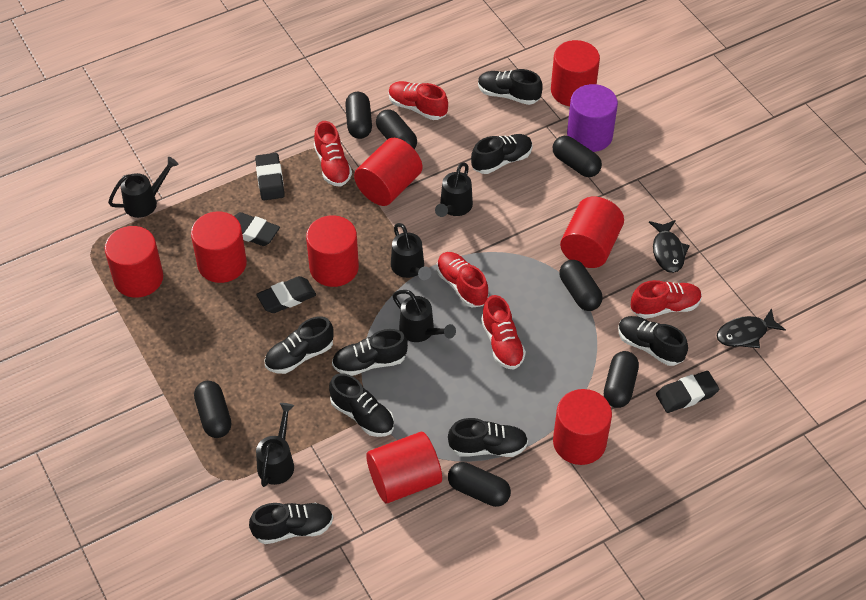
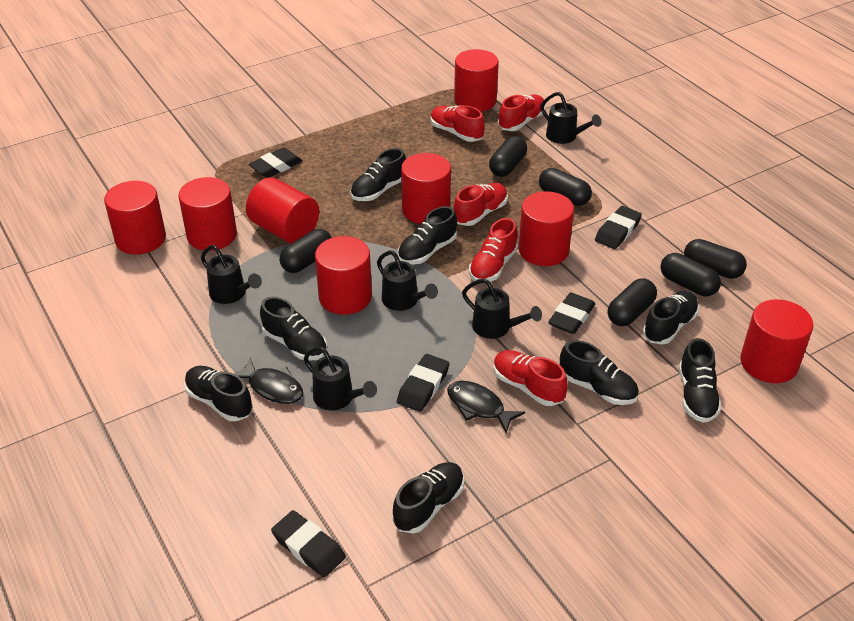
black capsule: 7 -> 6
black eraser: 4 -> 5
purple cylinder: 1 -> 0

